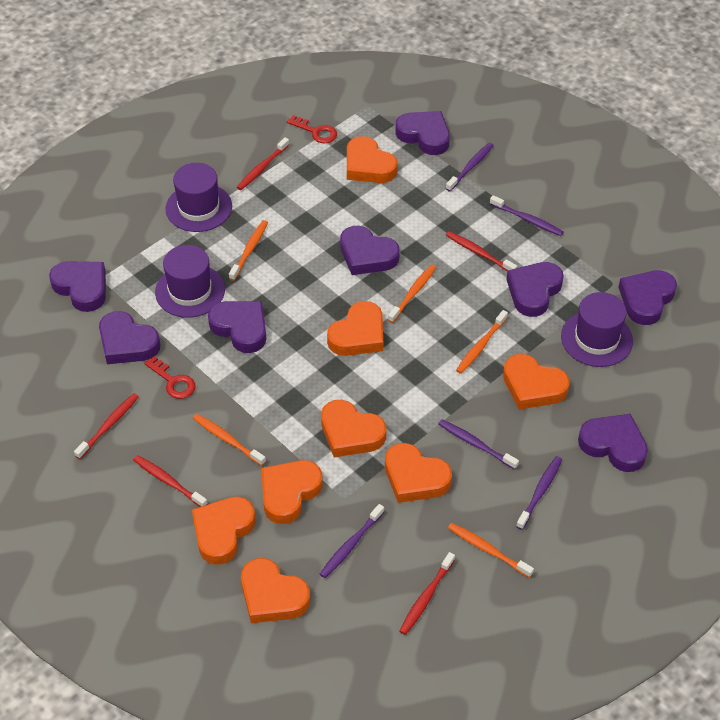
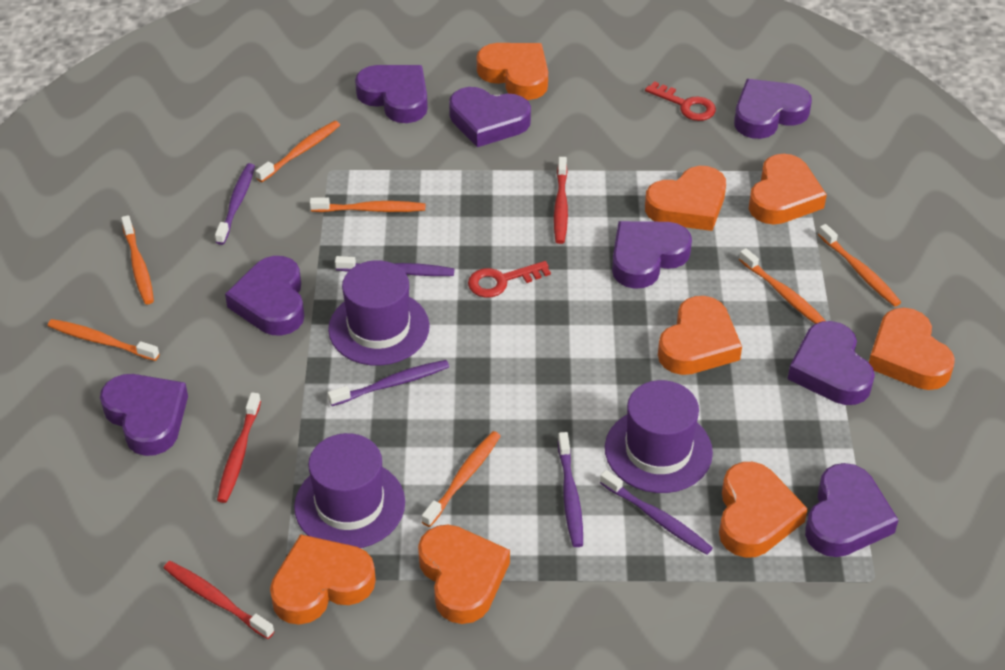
orange toothbrush: 5 -> 7
red toothbrush: 5 -> 3

